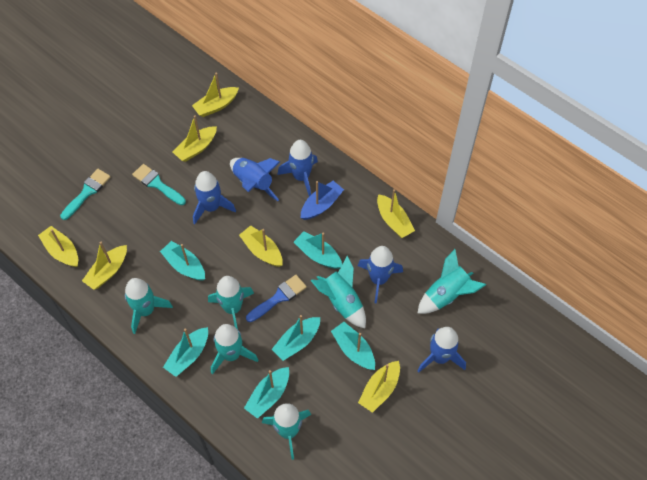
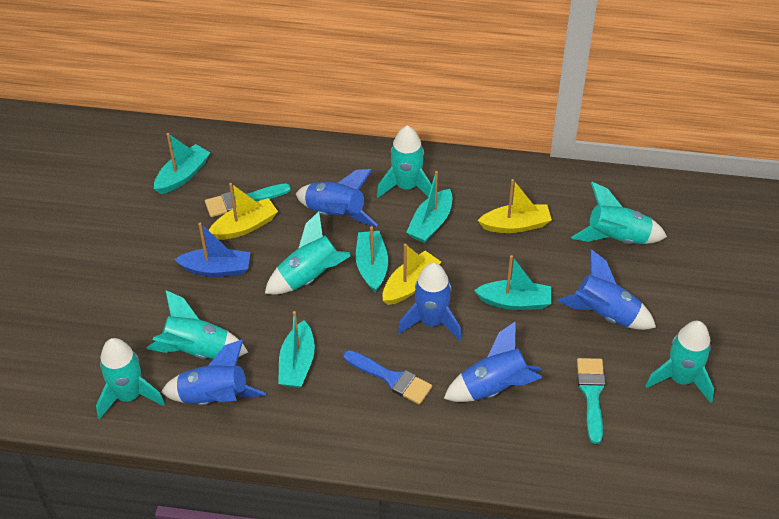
turquoise boat: 6 -> 5
yellow boat: 7 -> 3

